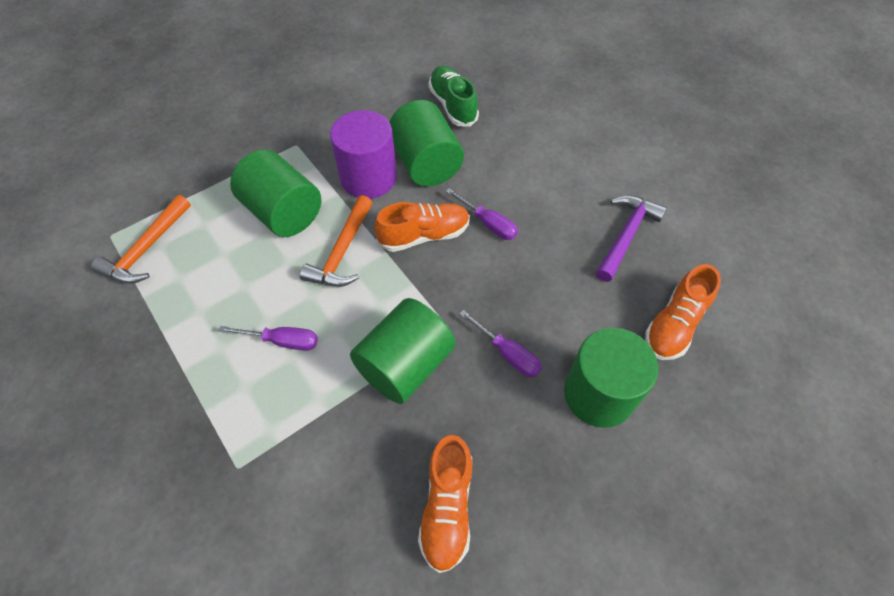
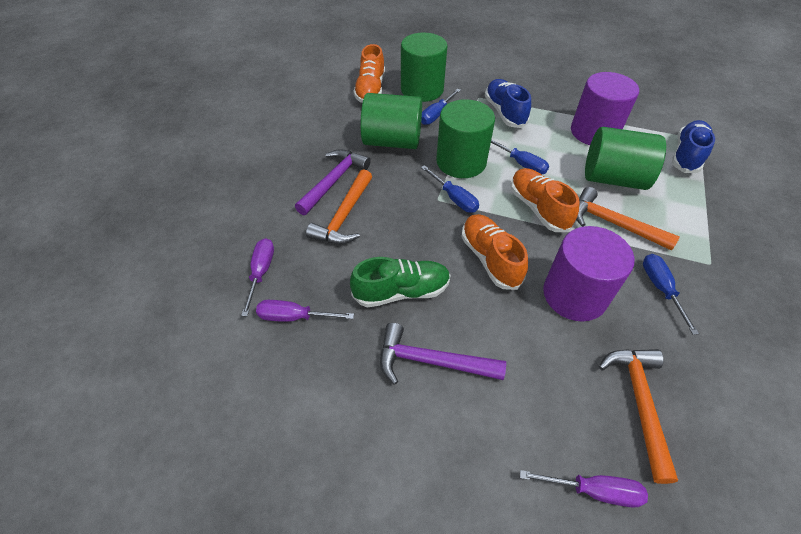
blue screwdriver: 0 -> 4
blue shoe: 0 -> 2
orange hammer: 2 -> 3
purple cylinder: 1 -> 2
purple hammer: 1 -> 2

